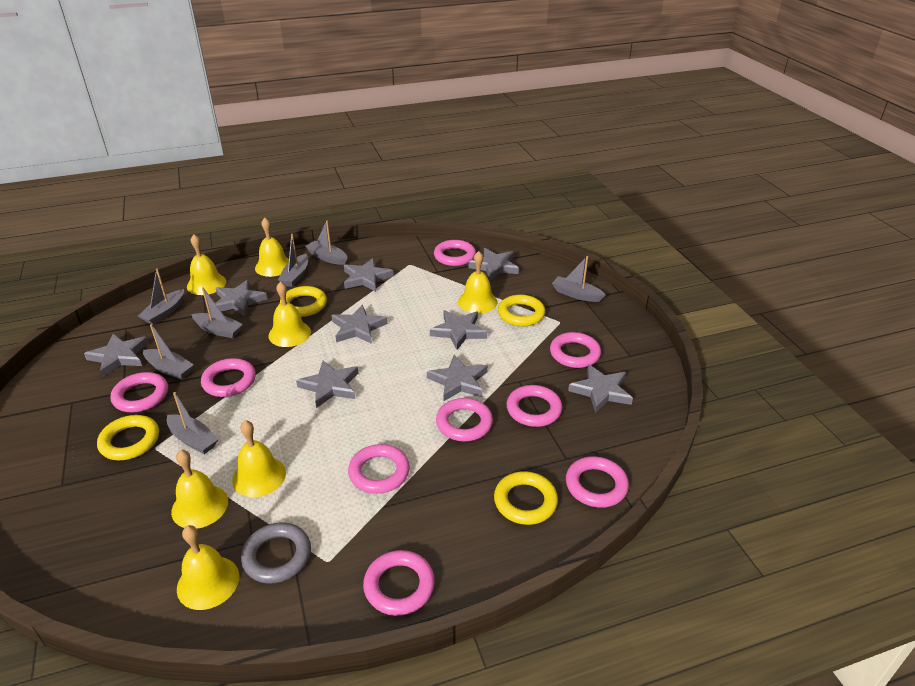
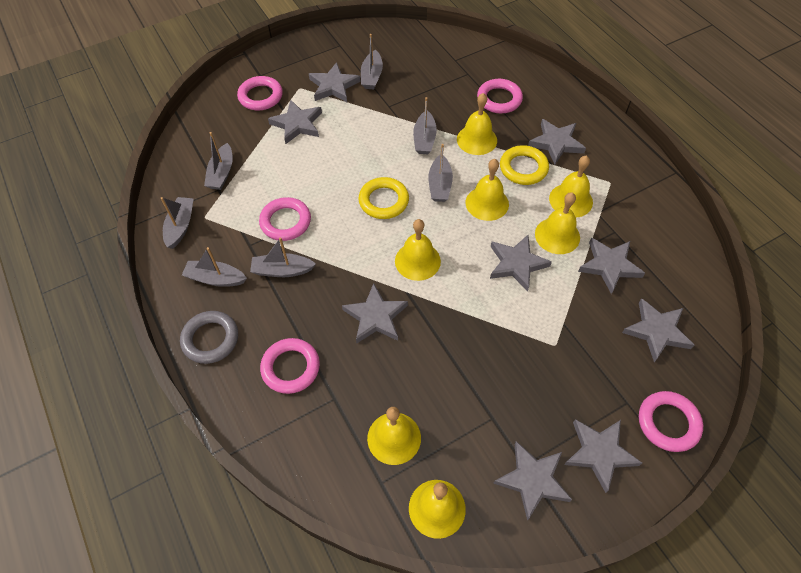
pink ring: 9 -> 5
yellow ring: 4 -> 2

